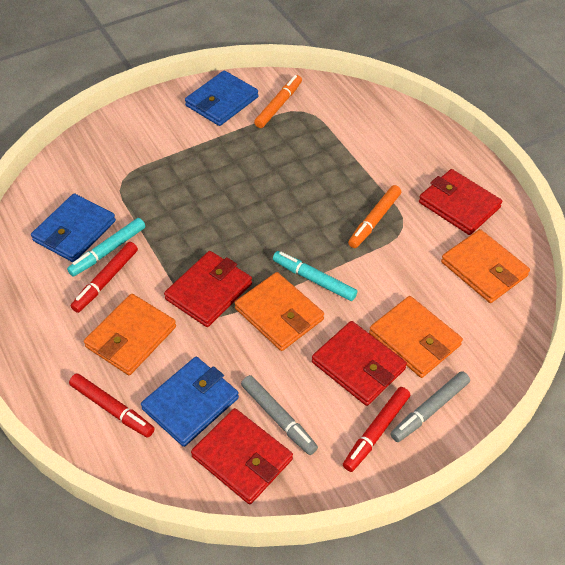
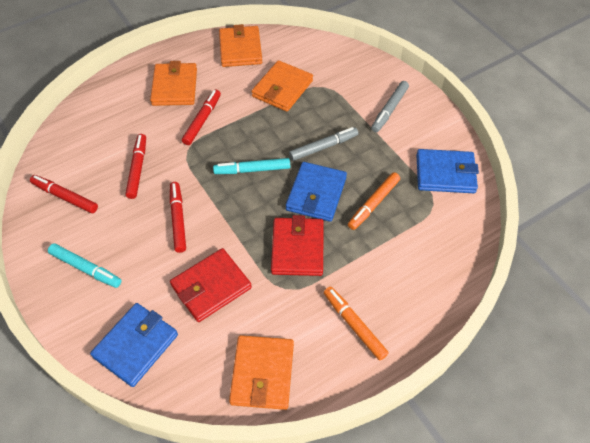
red marker: 3 -> 4
red wallet: 4 -> 2

